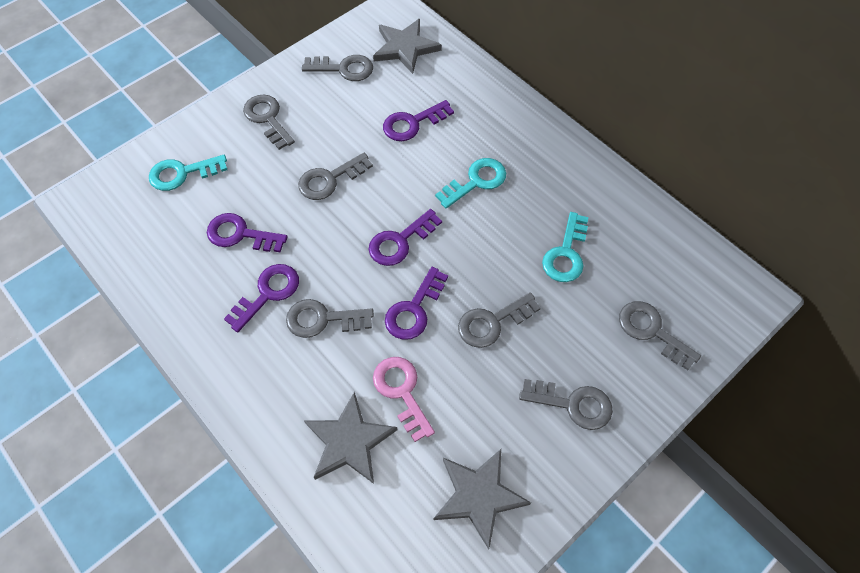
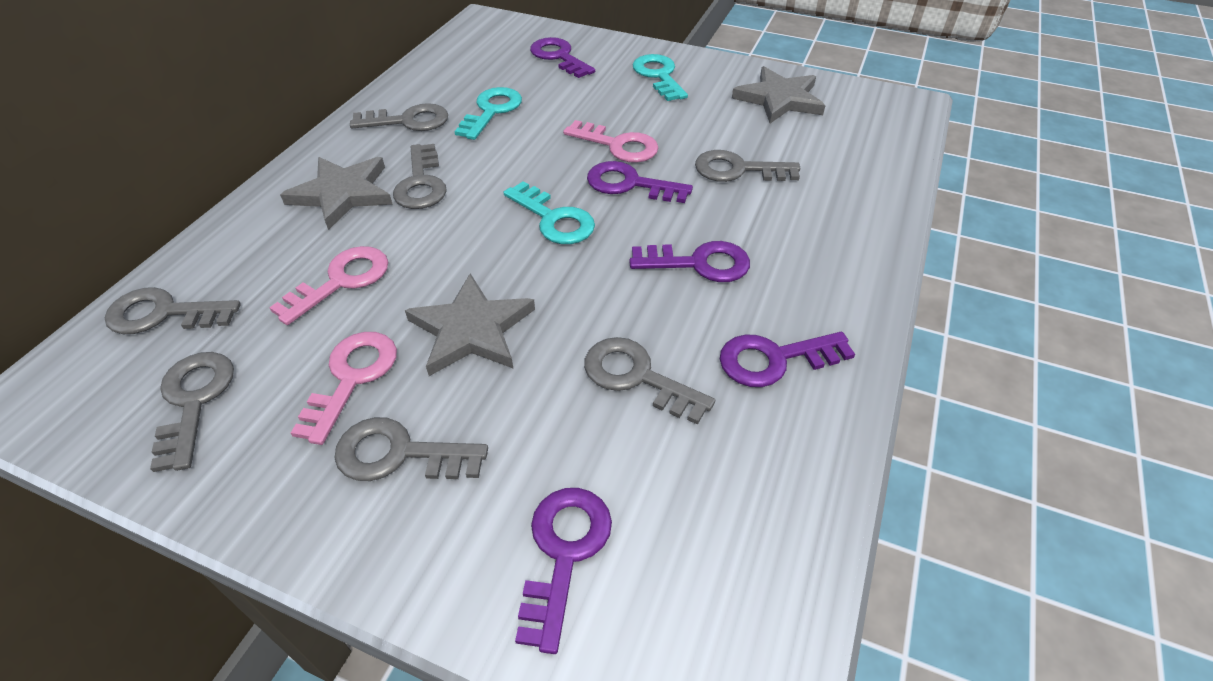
pink key: 1 -> 3

